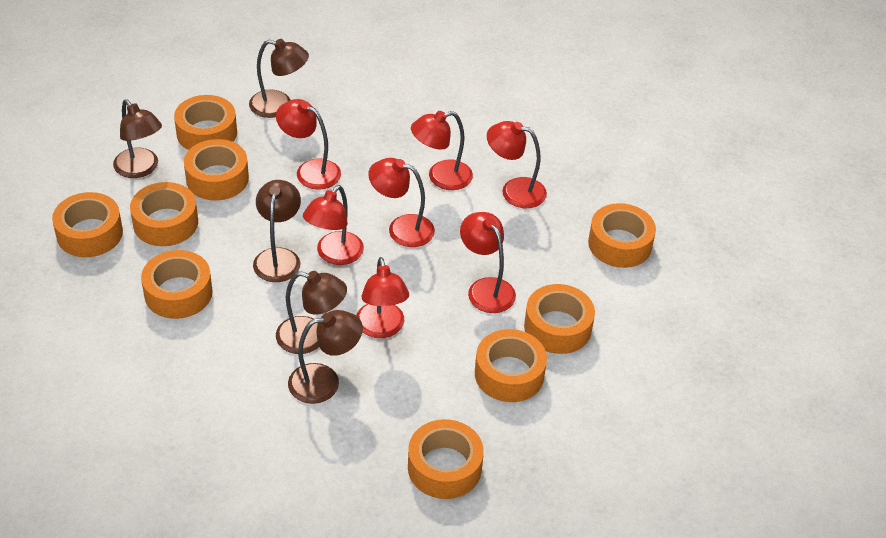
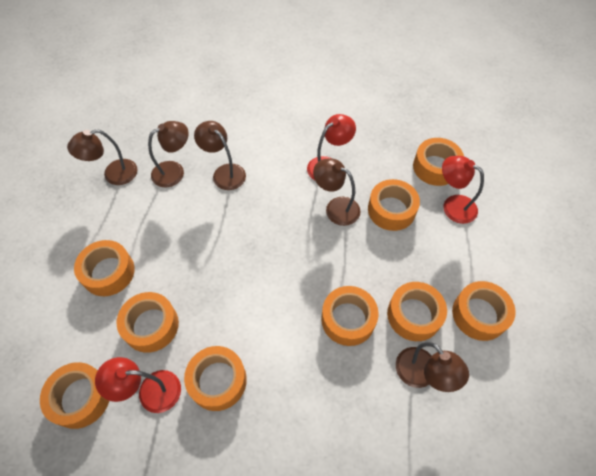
red lamp: 7 -> 3

